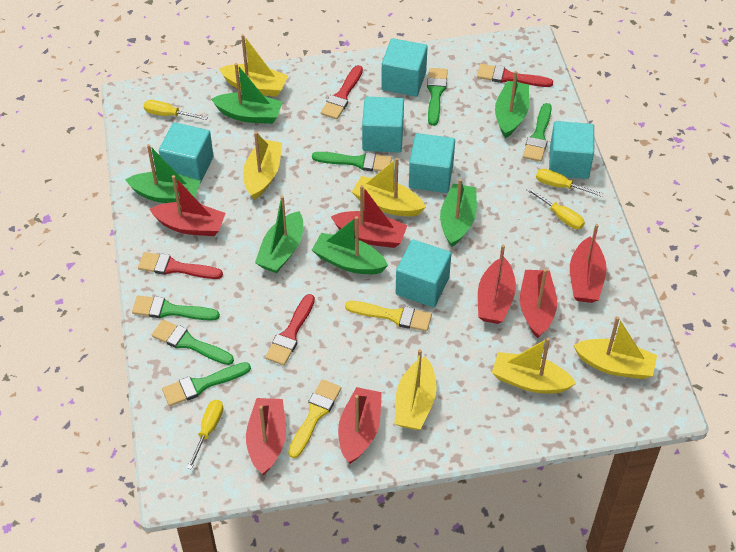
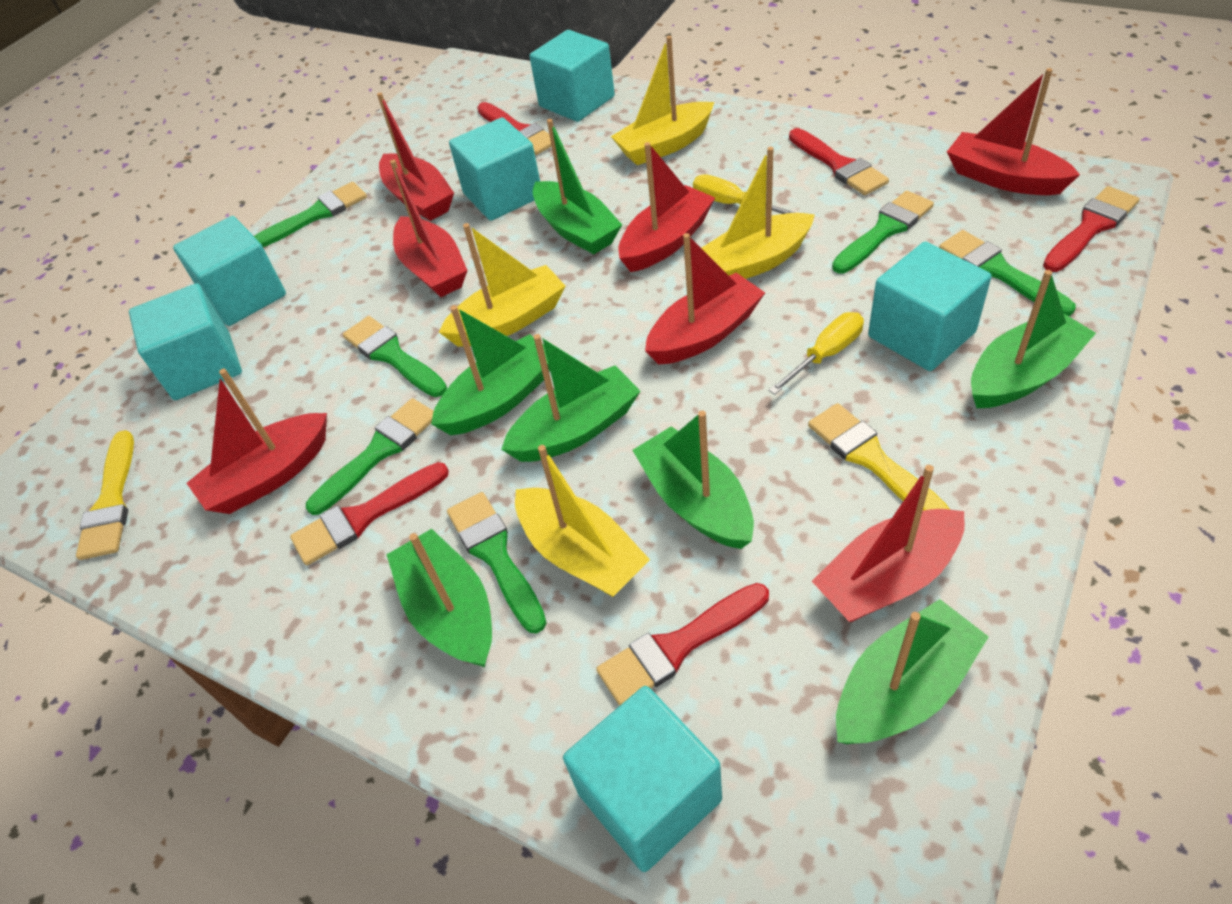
green boat: 6 -> 7
red brush: 4 -> 5
yellow boat: 6 -> 4
yellow screwdriver: 4 -> 2

